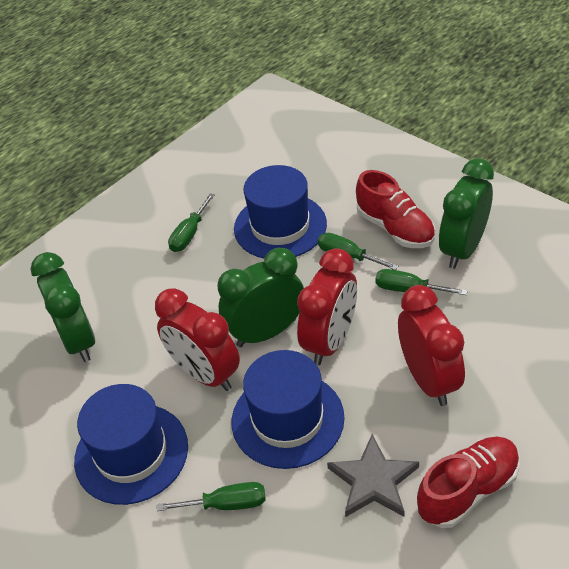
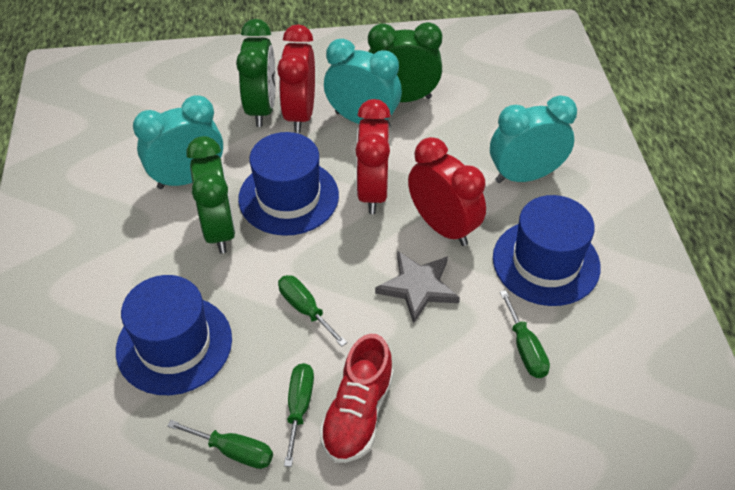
red shoe: 2 -> 1
turquoise clock: 0 -> 3

